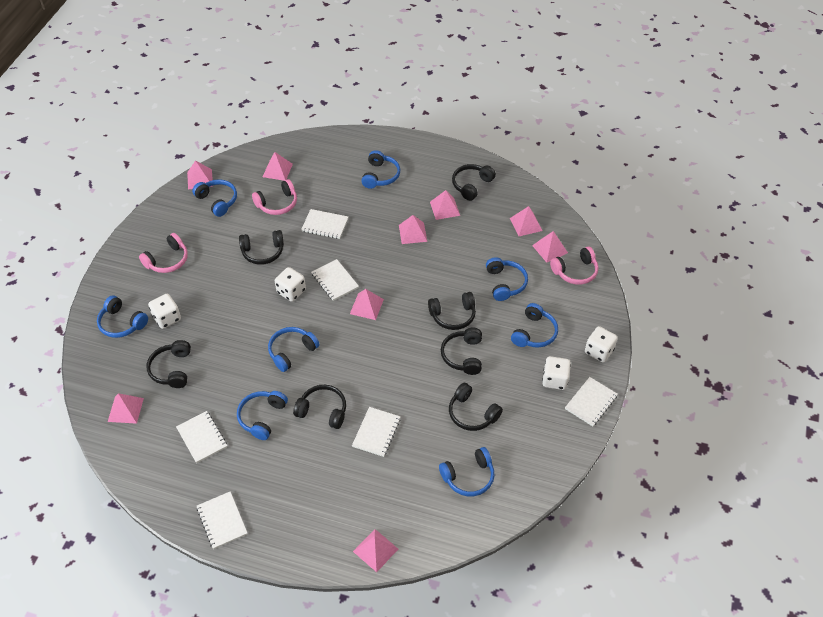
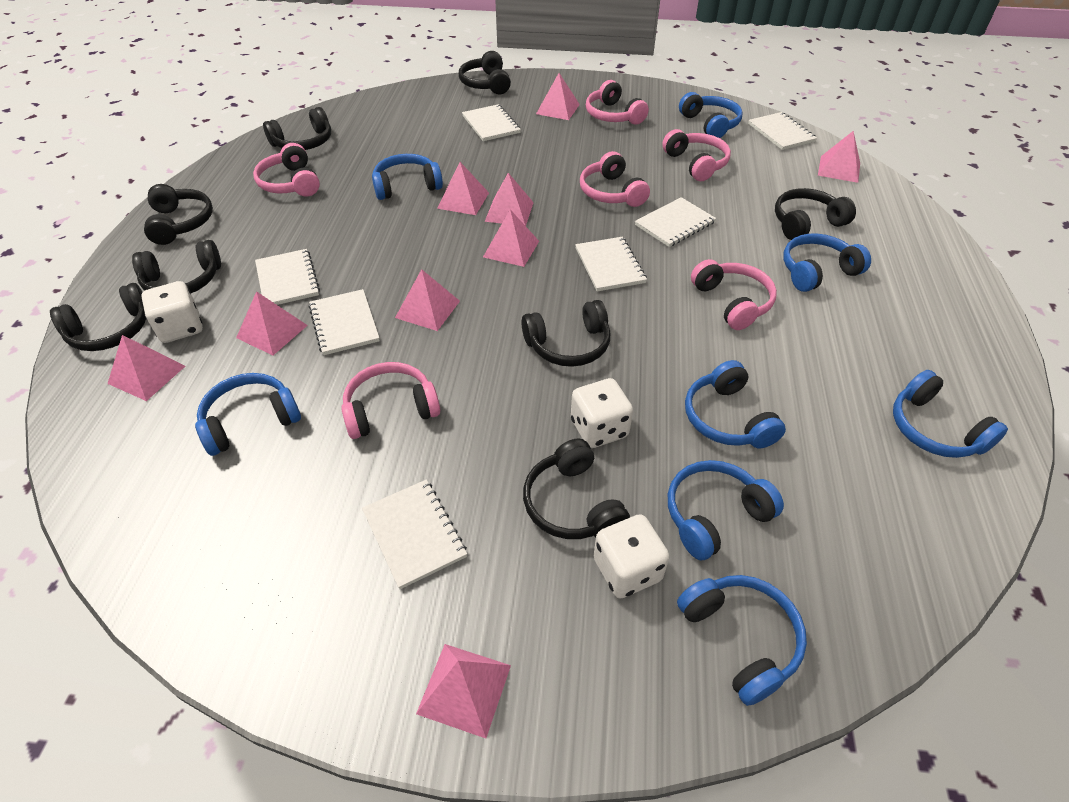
black headphones: 7 -> 8
pink headphones: 3 -> 6
white dice: 4 -> 3
white notebook: 6 -> 7

